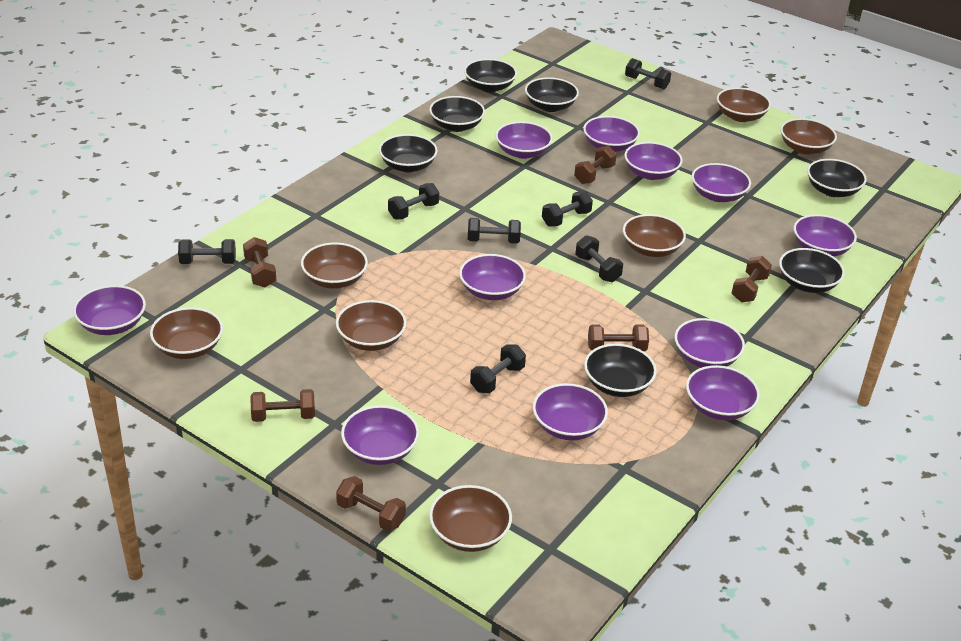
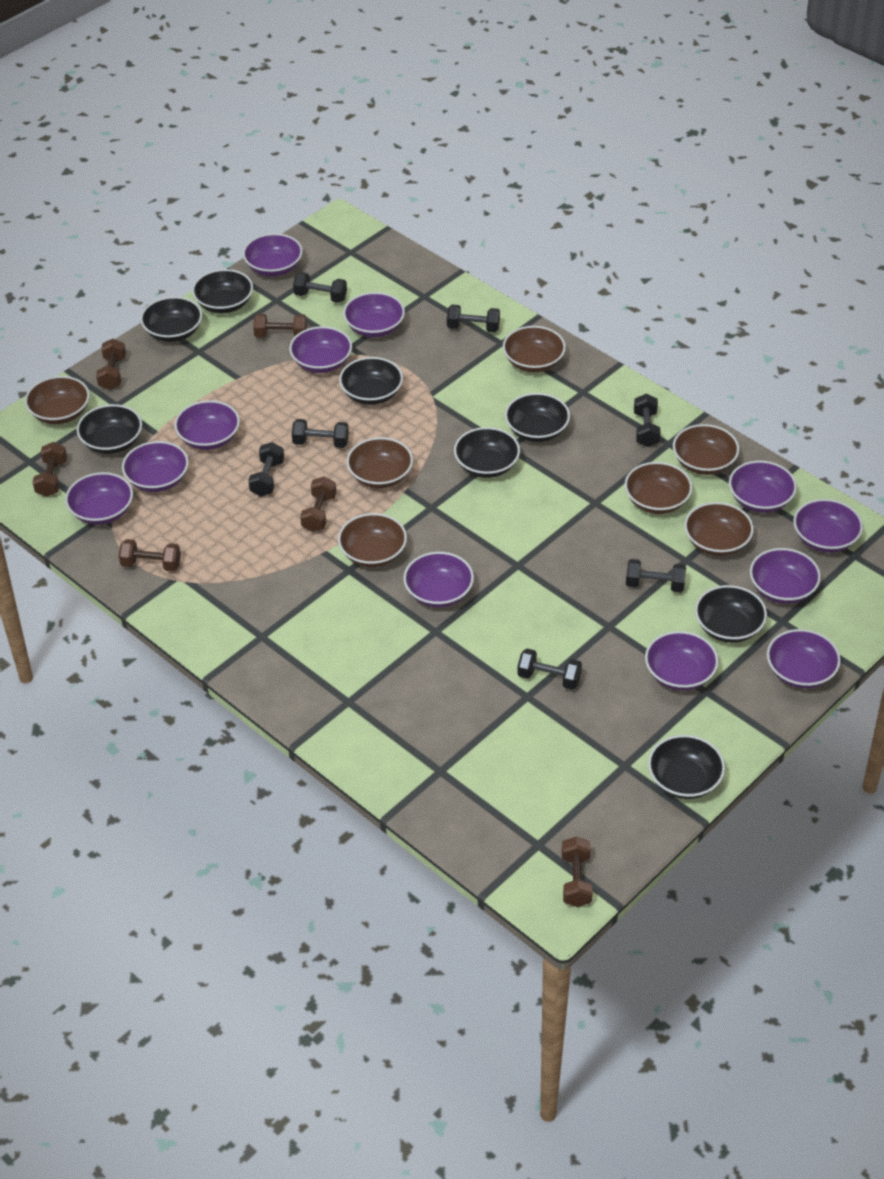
black bowl: 7 -> 8
purple bowl: 11 -> 12

